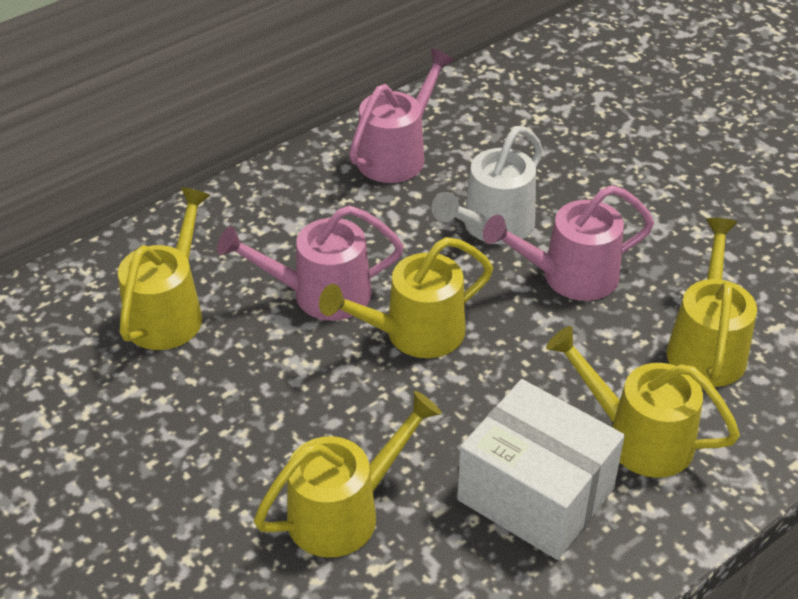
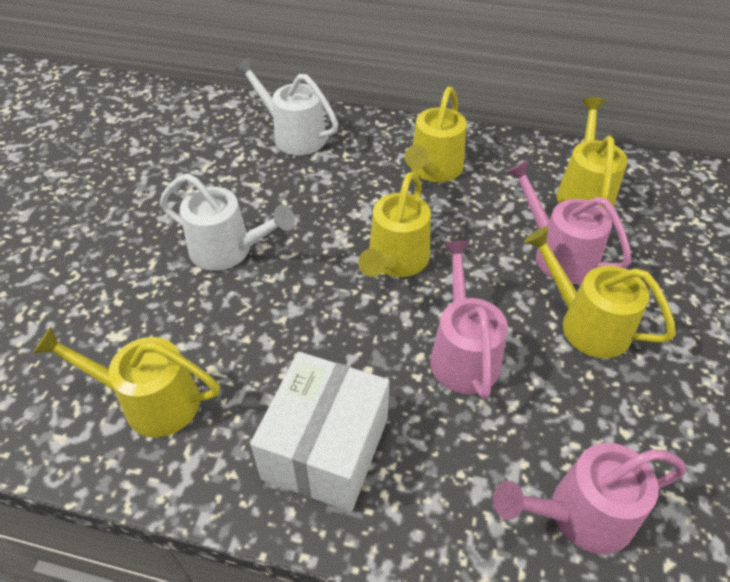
white watering can: 1 -> 2

